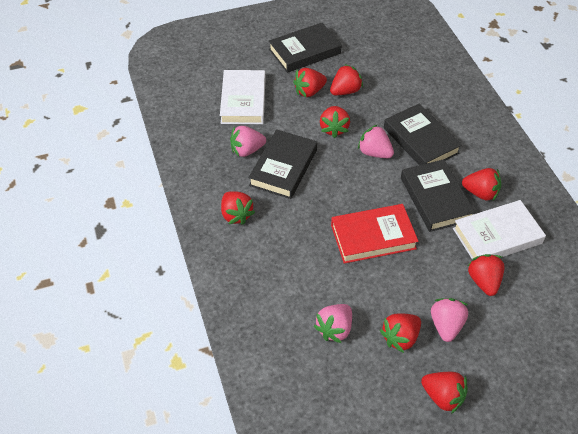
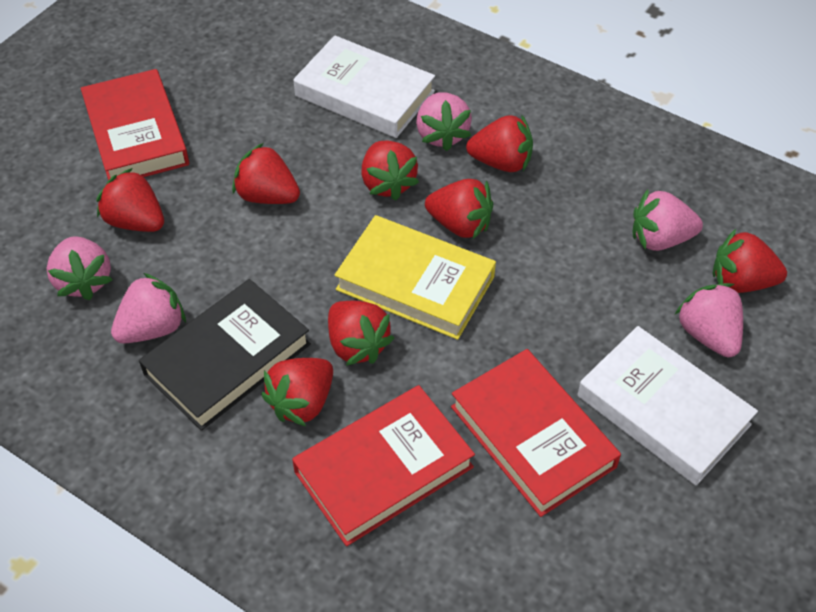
black book: 4 -> 1
pink strawberry: 4 -> 5
red book: 1 -> 3
yellow book: 0 -> 1

